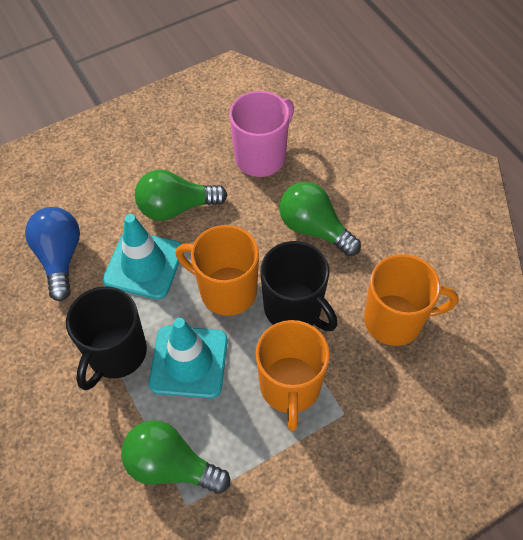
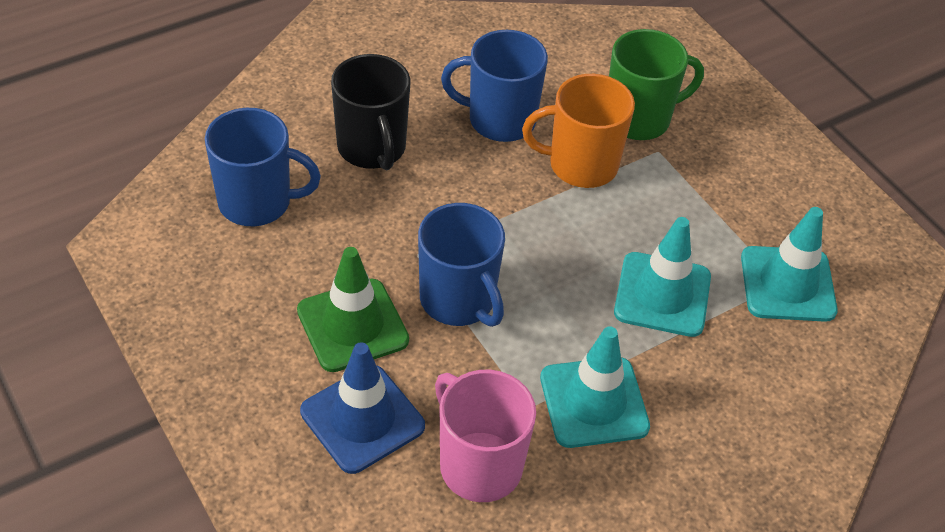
black mug: 2 -> 1
blue light bulb: 1 -> 0
blue mug: 0 -> 3
blue traffic cone: 0 -> 1
green light bulb: 3 -> 0
green mug: 0 -> 1
green traffic cone: 0 -> 1
orange mug: 3 -> 1
turquoise traffic cone: 2 -> 3

